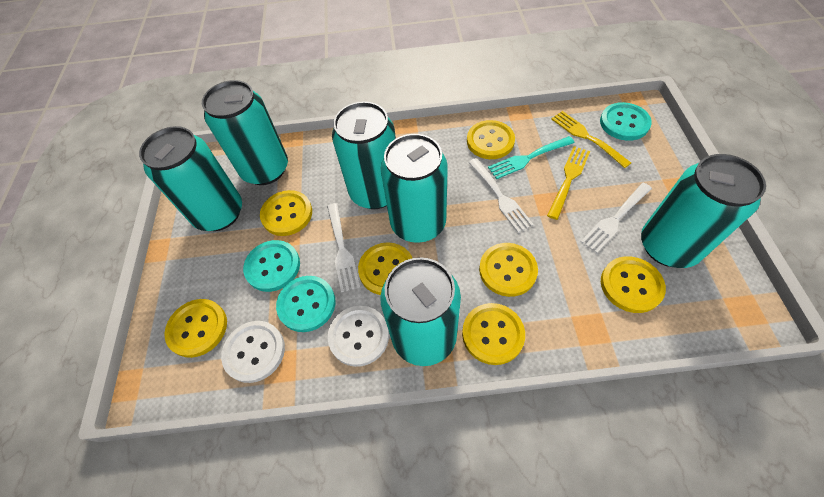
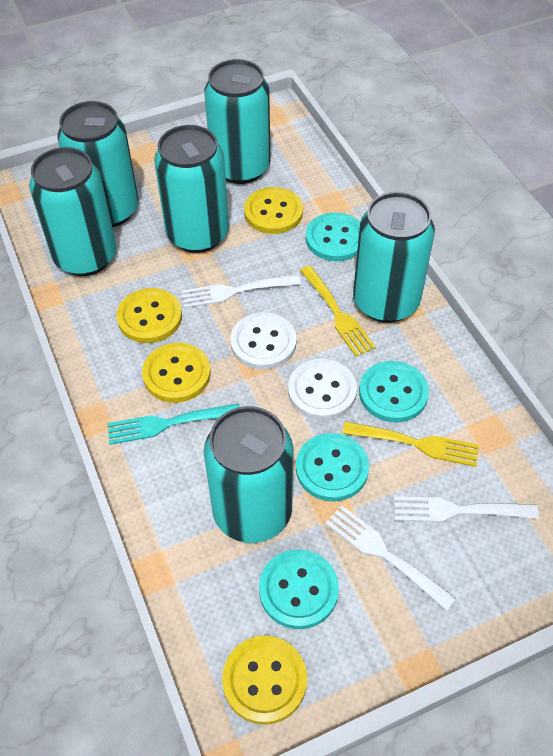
turquoise button: 3 -> 4
yellow button: 7 -> 4

